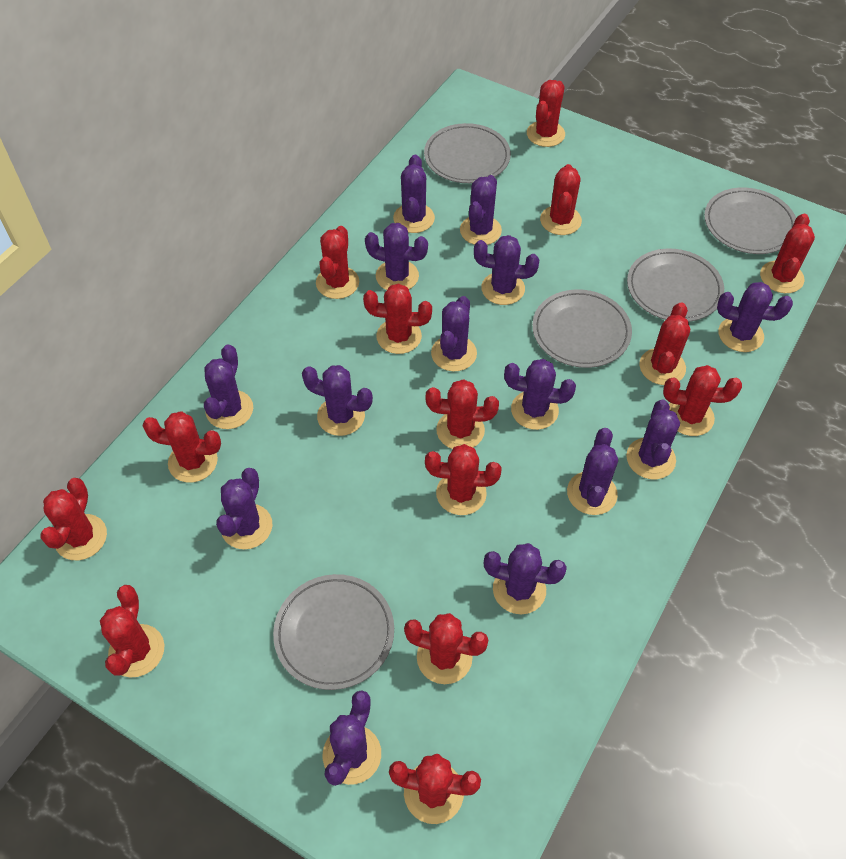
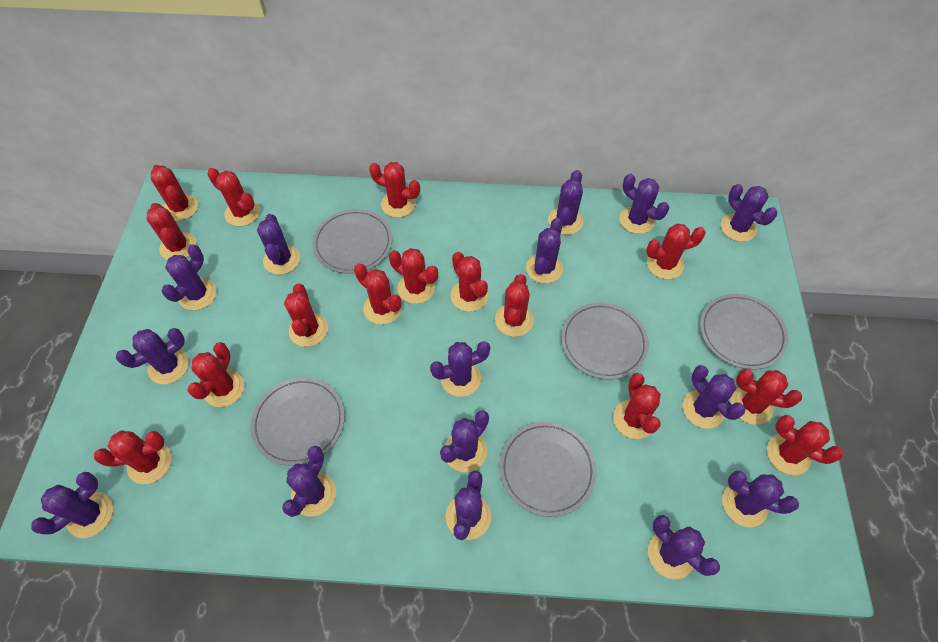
purple cactus: 14 -> 15
red cactus: 14 -> 15

